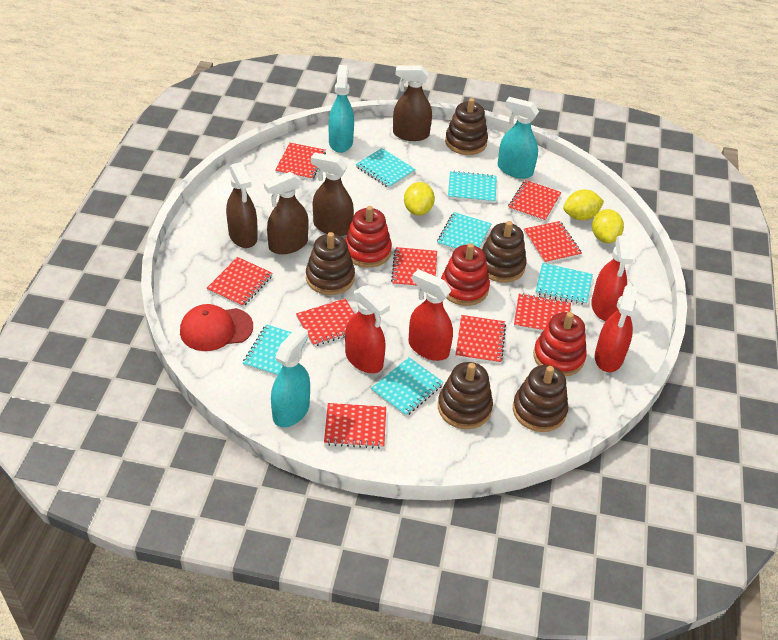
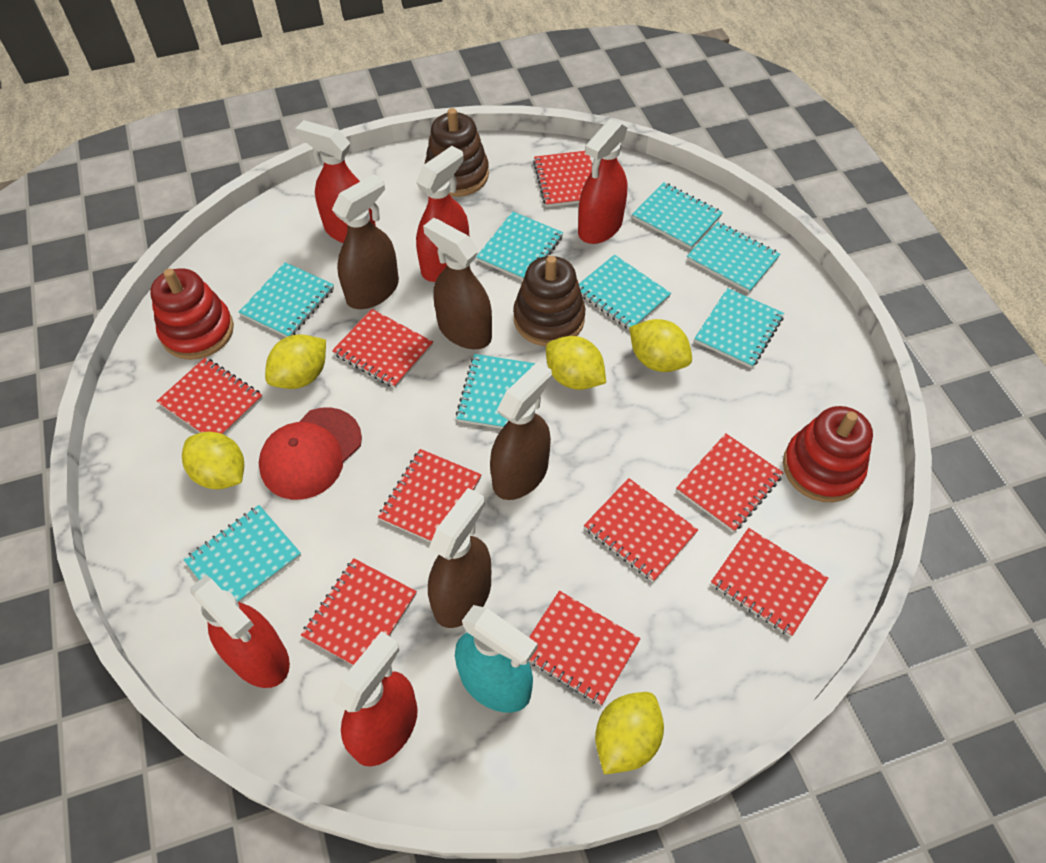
brown stacking toy: 5 -> 2
red spray bottle: 4 -> 5
red stacking toy: 3 -> 2
turquoise notebook: 6 -> 8
turquoise spray bottle: 3 -> 1
yellow lemon: 3 -> 5

